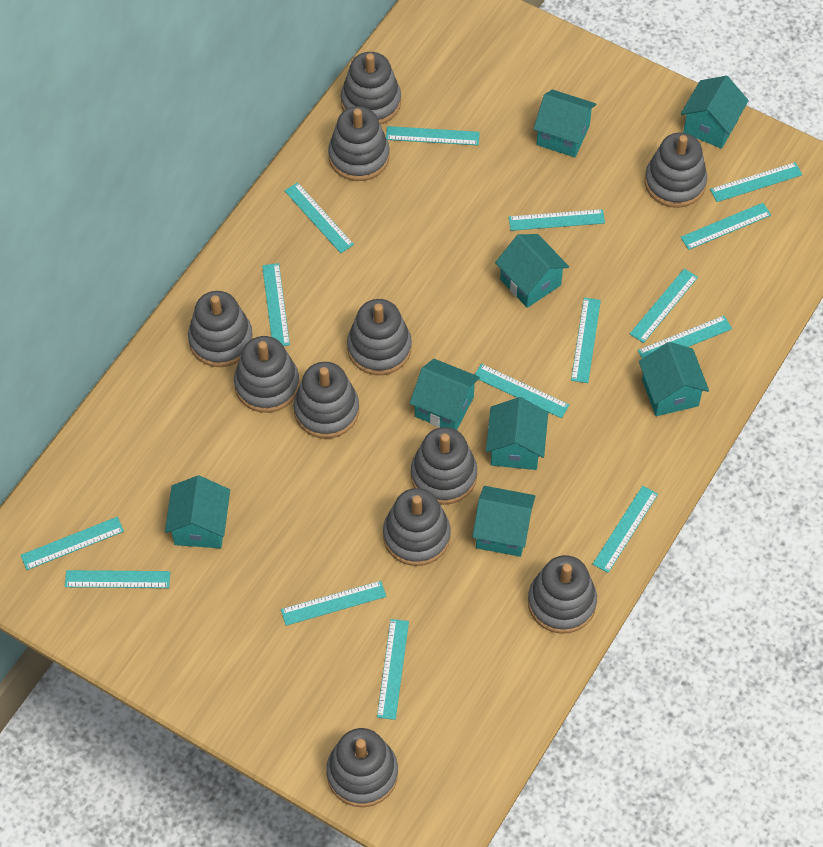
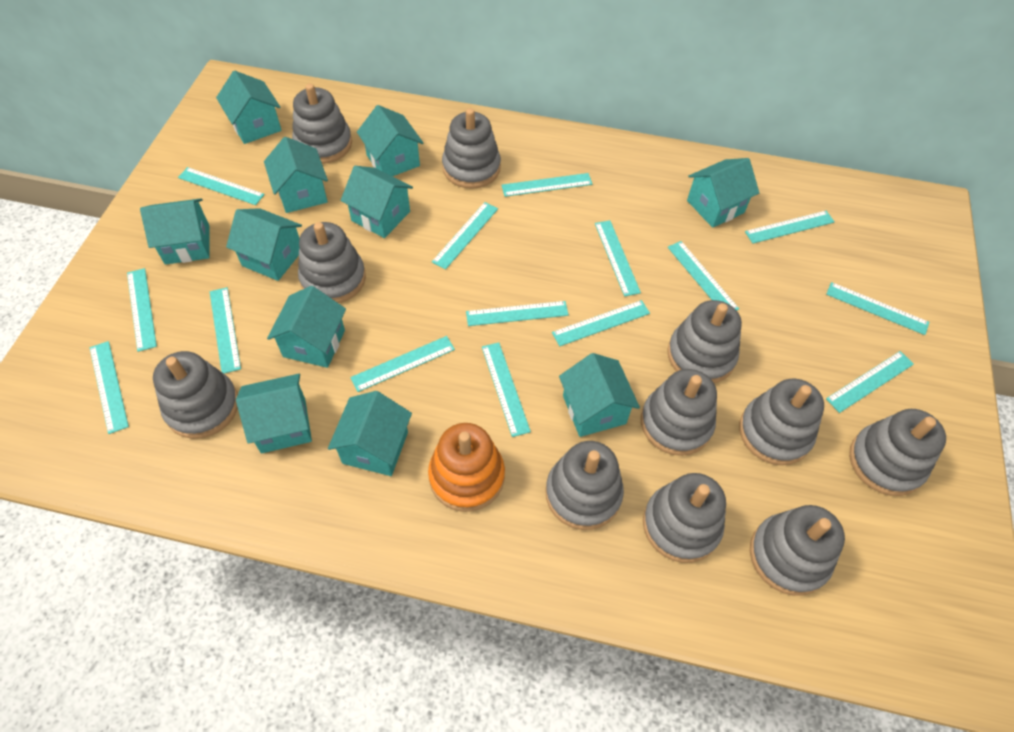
orange stacking toy: 0 -> 1
turquoise house: 8 -> 11

